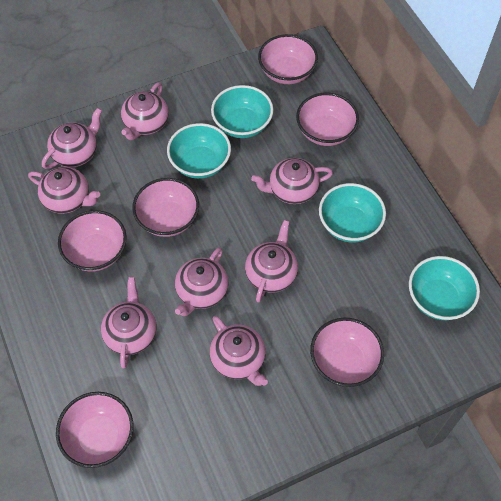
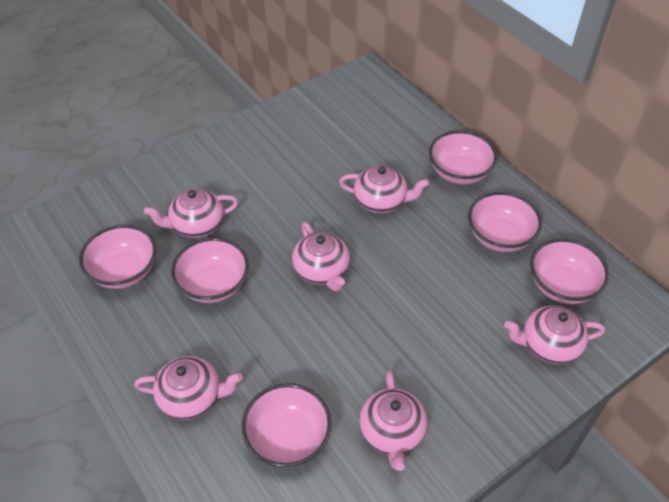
pink teapot: 8 -> 6
turquoise bowl: 4 -> 0

